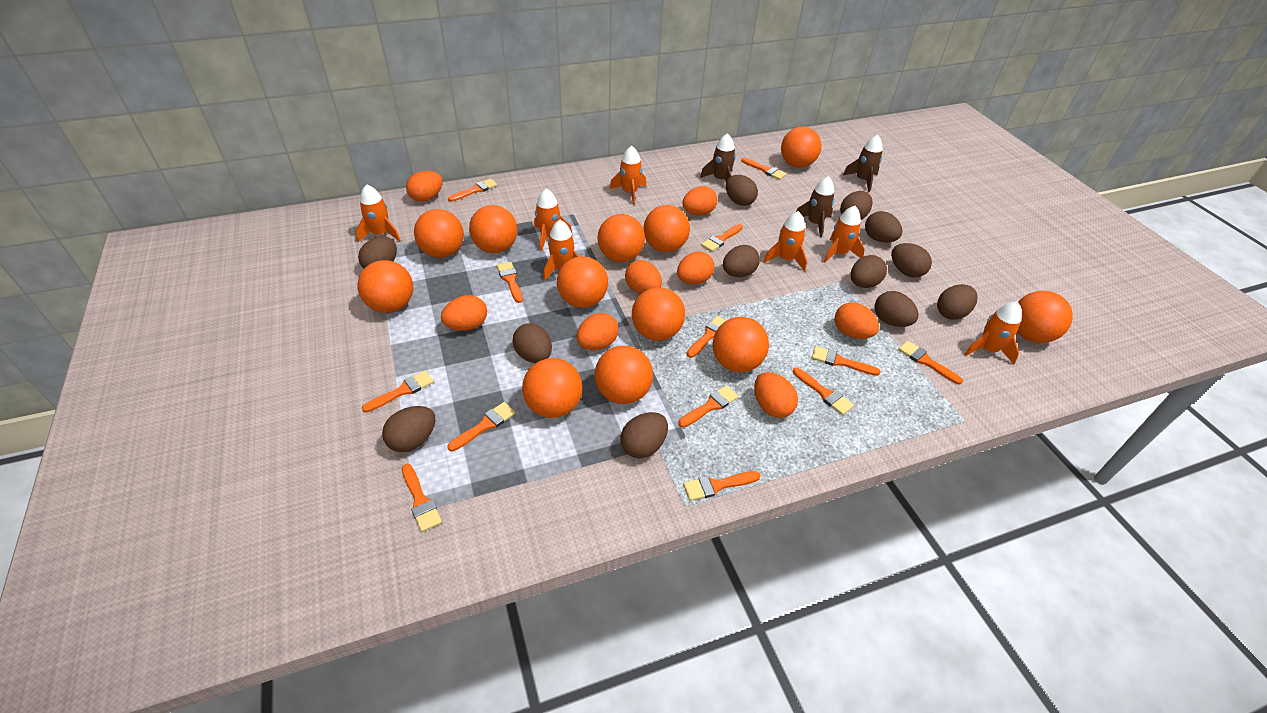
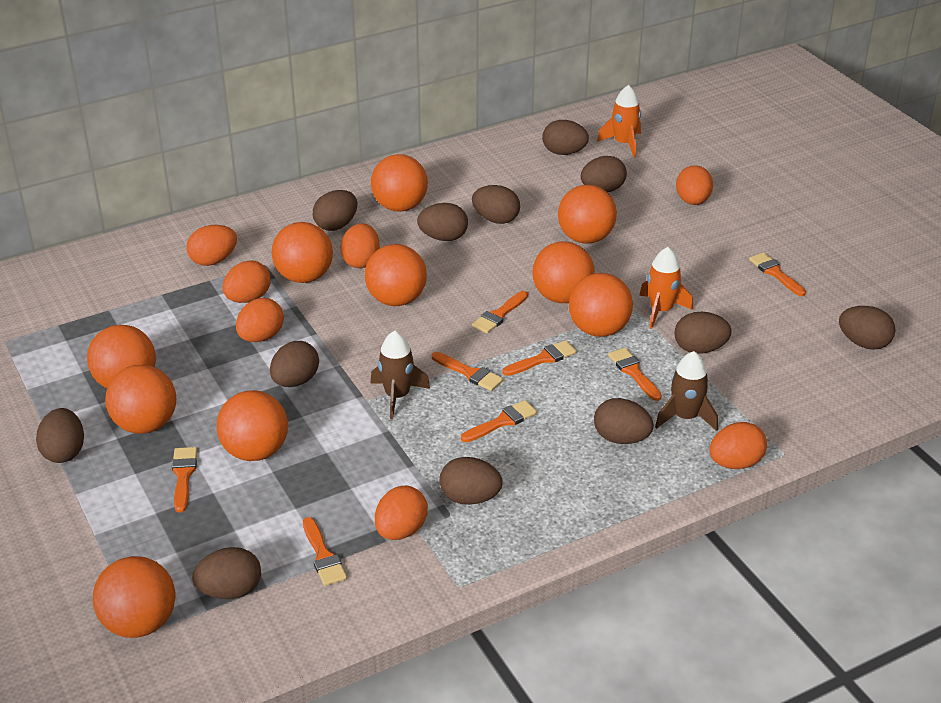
brown rocket: 3 -> 2
orange ball: 12 -> 10
orange brush: 13 -> 8
orange egg: 8 -> 7
orange rocket: 7 -> 2

